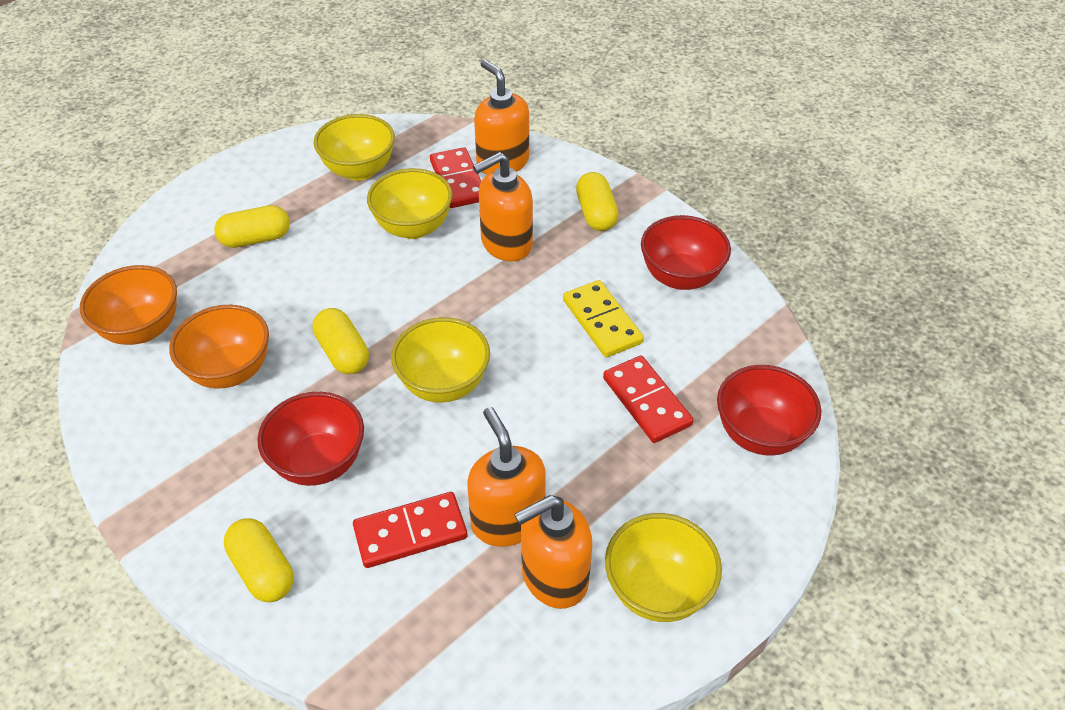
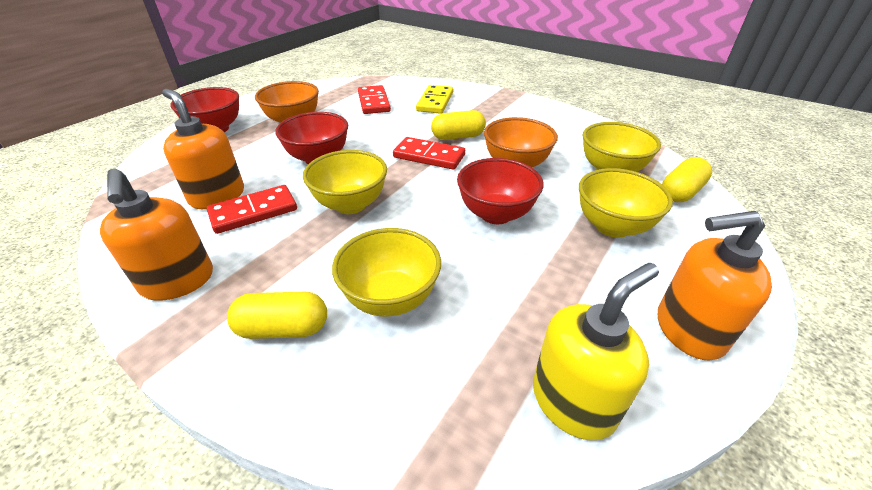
orange soap dispenser: 4 -> 3
yellow capsule: 4 -> 3
yellow soap dispenser: 0 -> 1

